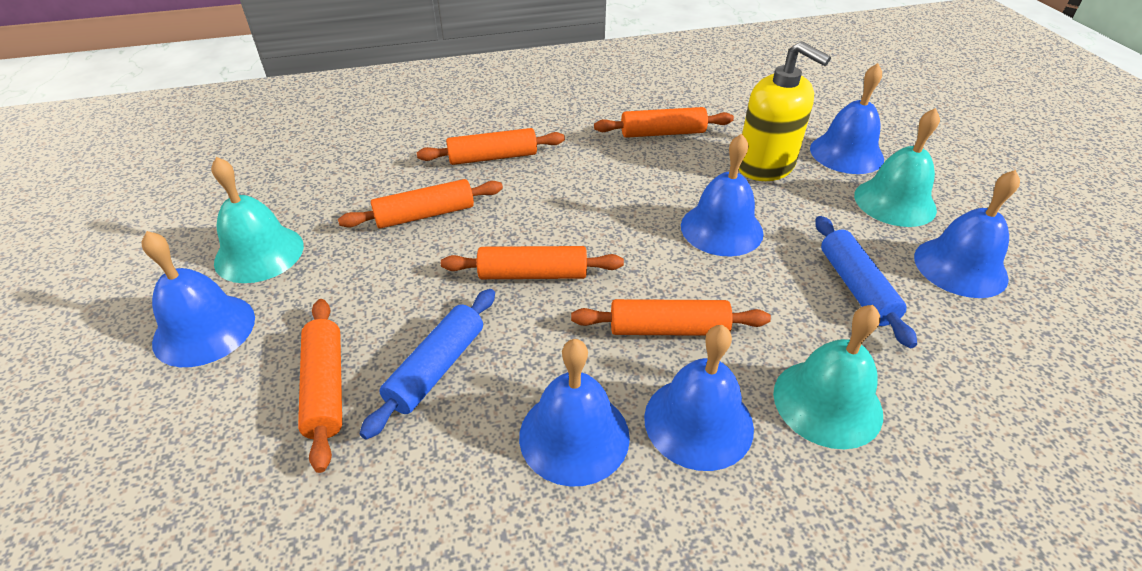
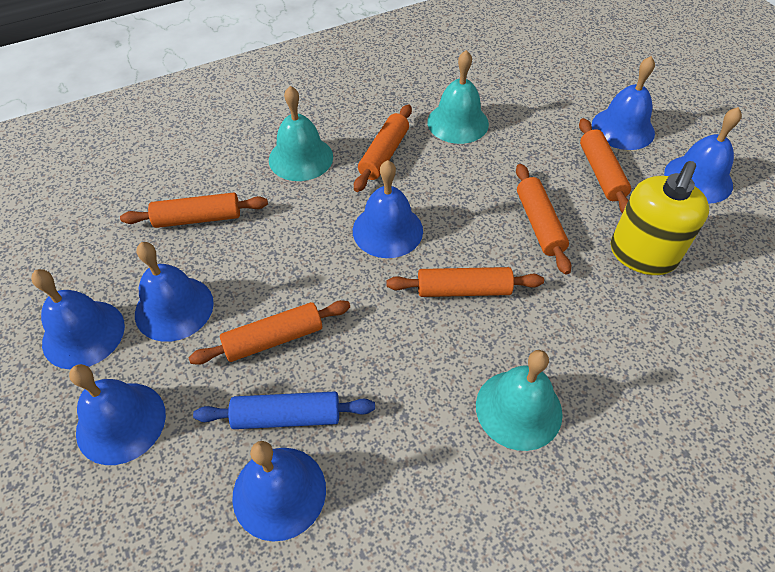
blue bell: 6 -> 7
blue rolling pin: 2 -> 1

